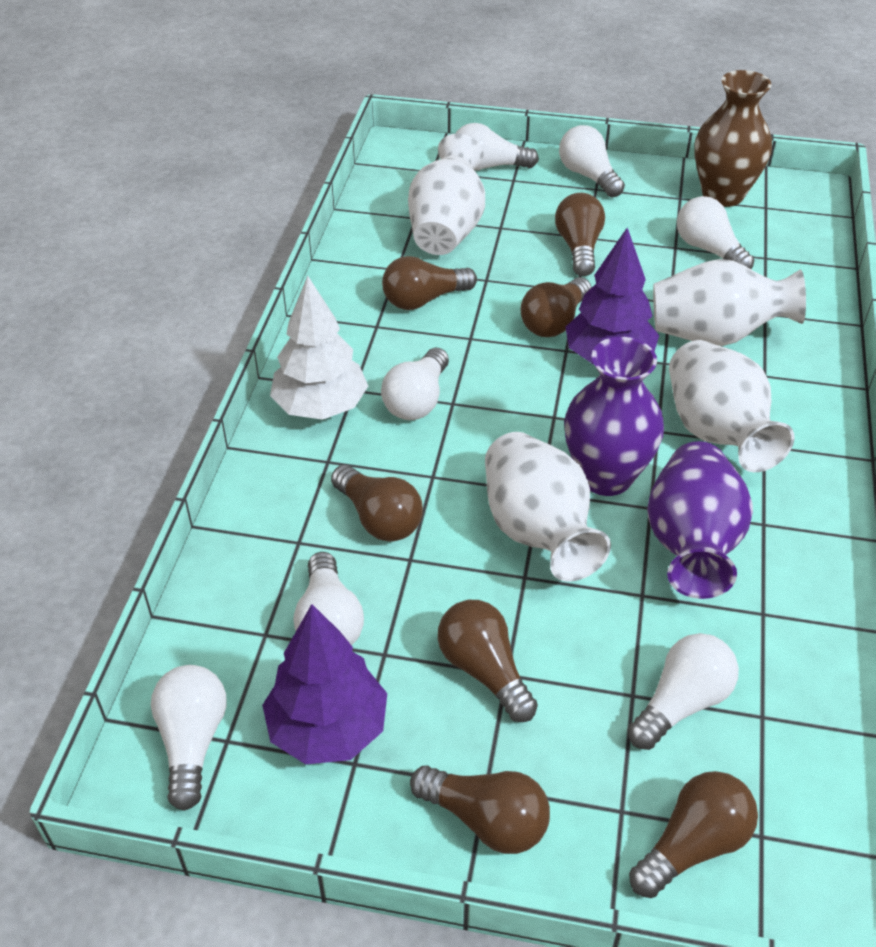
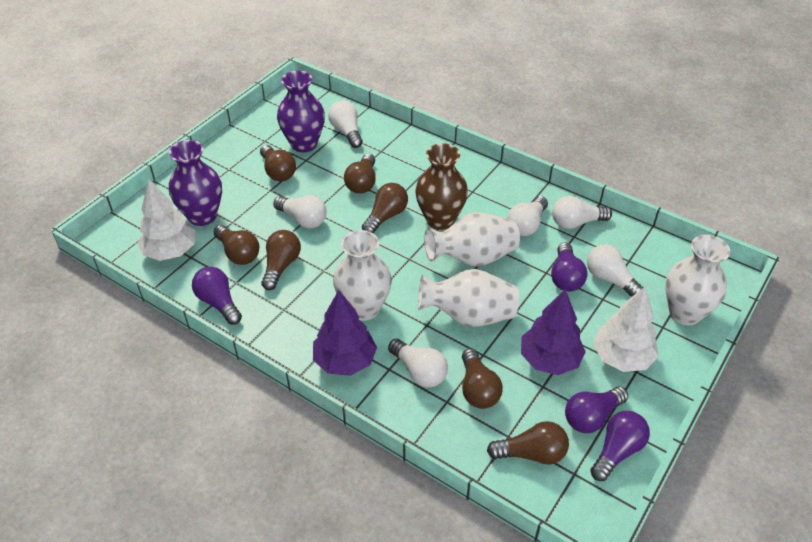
purple light bulb: 0 -> 4
white light bulb: 7 -> 6
white tree: 1 -> 2

